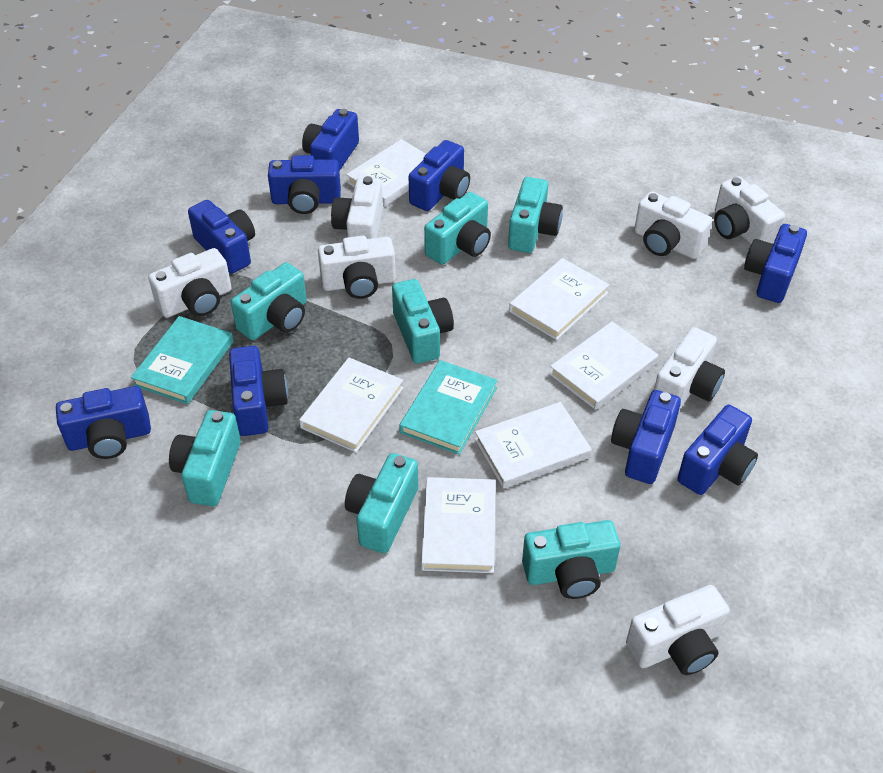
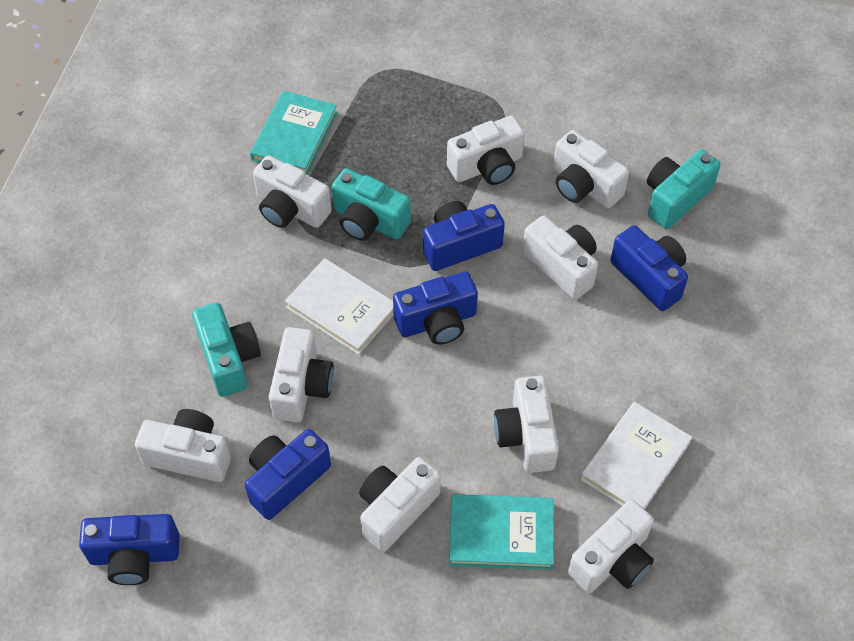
blue camera: 9 -> 5
turquoise camera: 7 -> 3
white book: 6 -> 2
white camera: 7 -> 9

